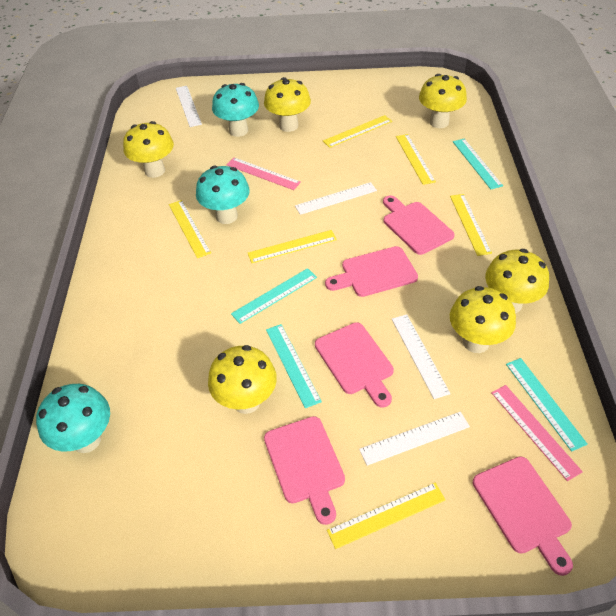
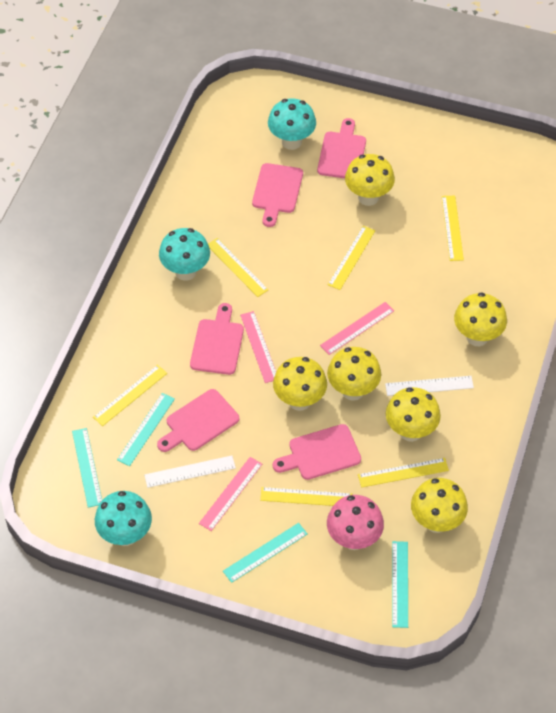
pink mushroom: 0 -> 1
pink ruler: 2 -> 3
white ruler: 4 -> 2

